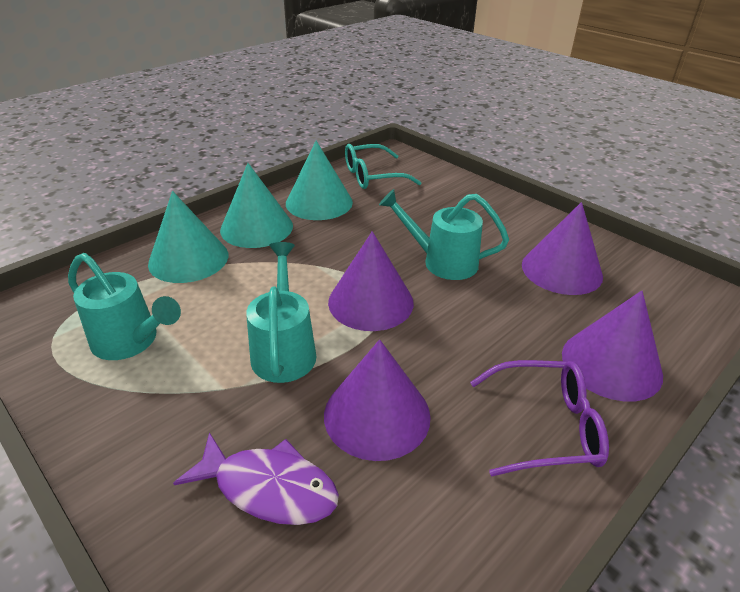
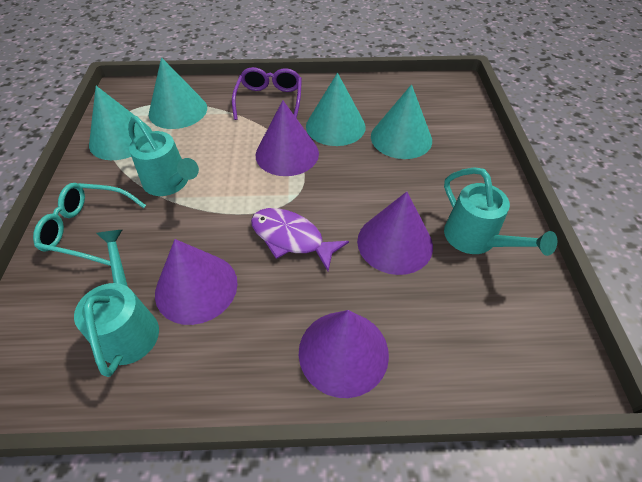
turquoise cone: 3 -> 4

